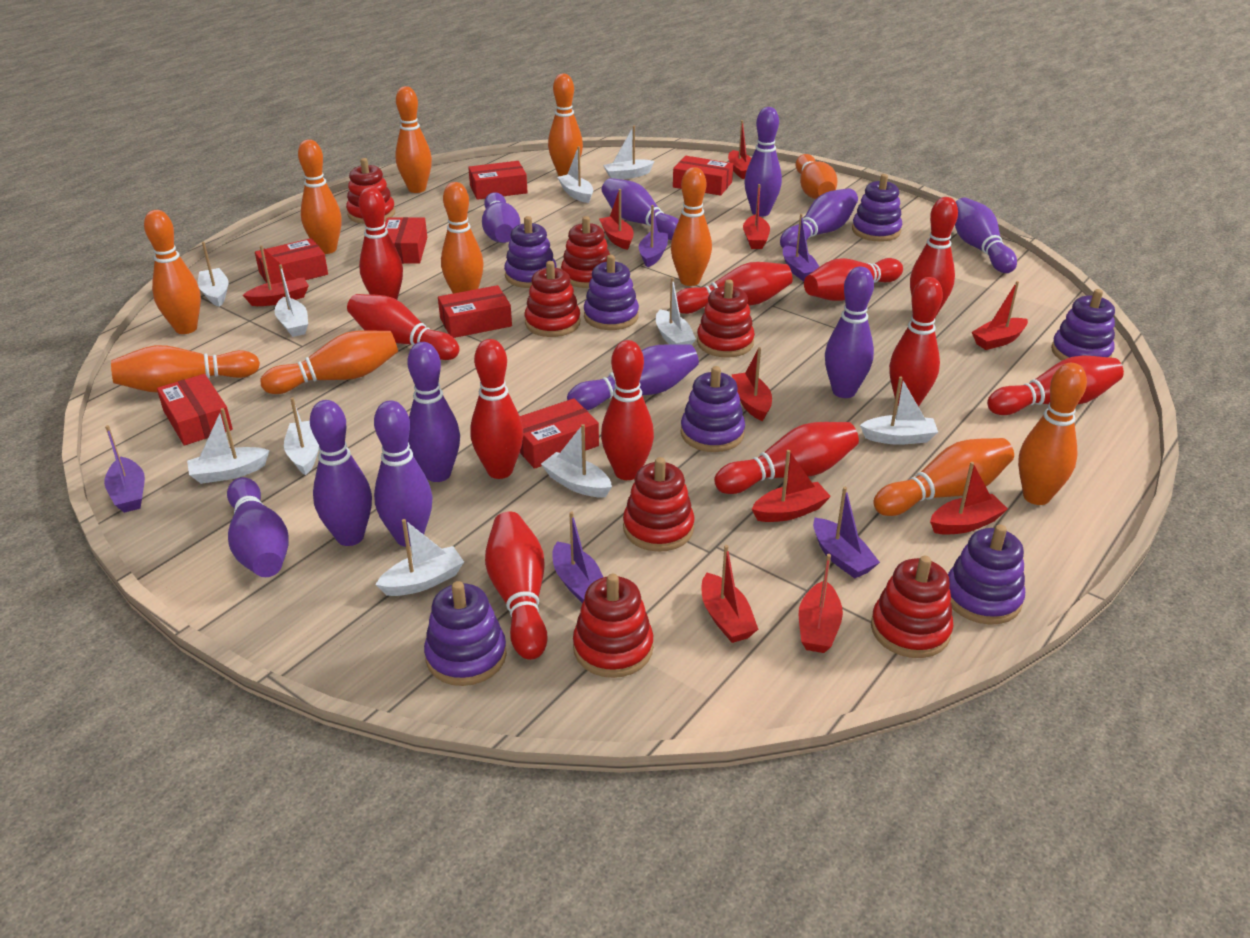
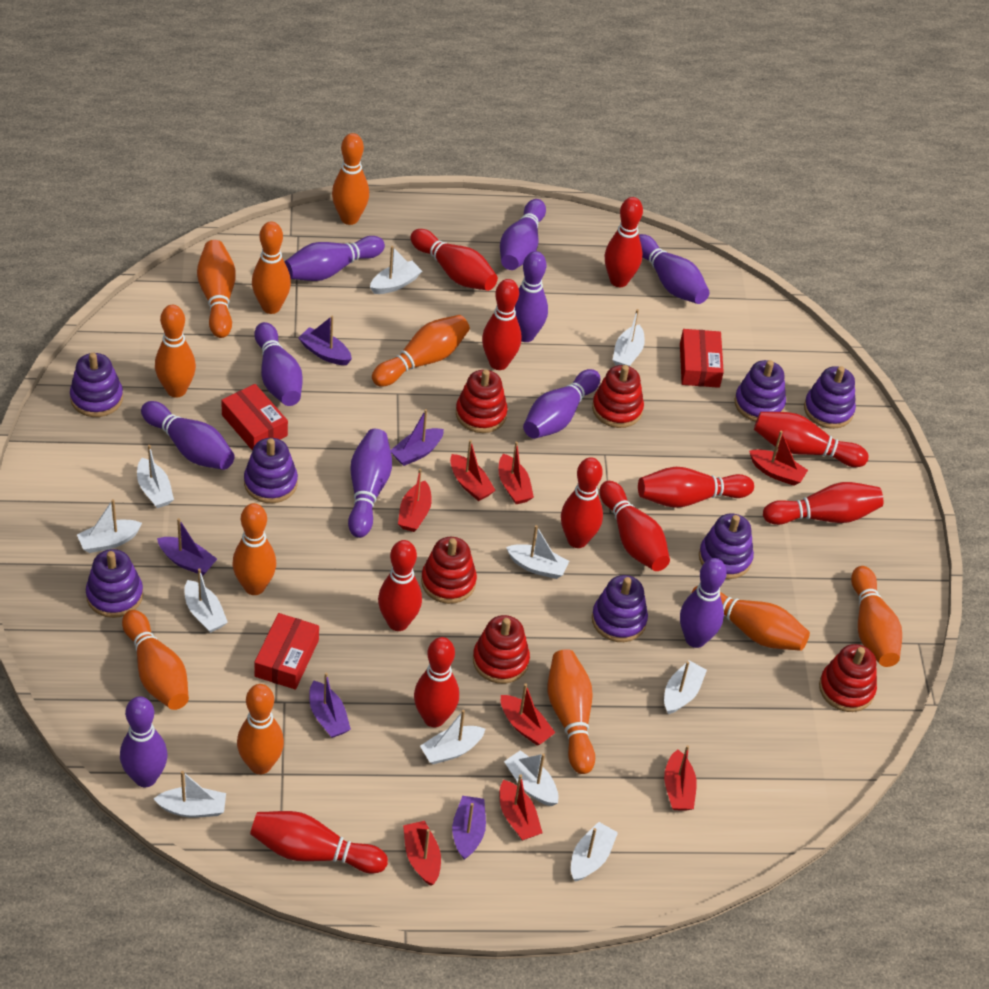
purple bowling pin: 11 -> 10
red boat: 10 -> 8
red box: 7 -> 3
red stacking toy: 7 -> 5
white boat: 10 -> 11

